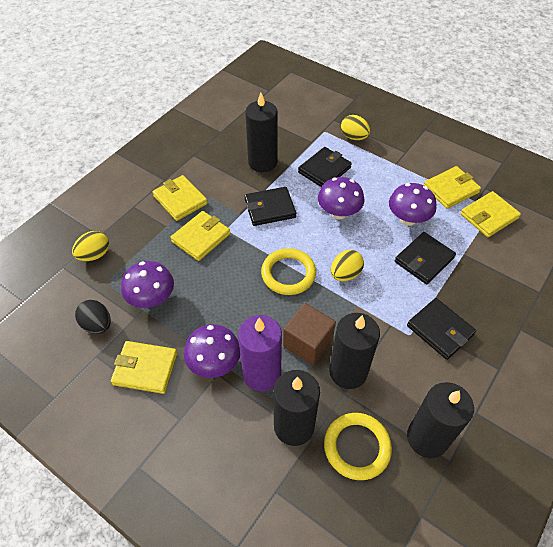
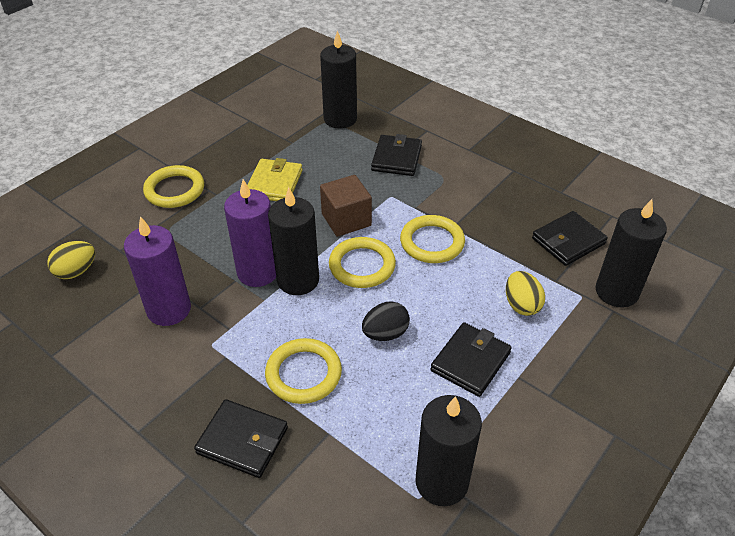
purple candle: 1 -> 2
purple mushroom: 4 -> 0
yellow egg: 3 -> 2
yellow ring: 2 -> 4
yellow wallet: 5 -> 1

